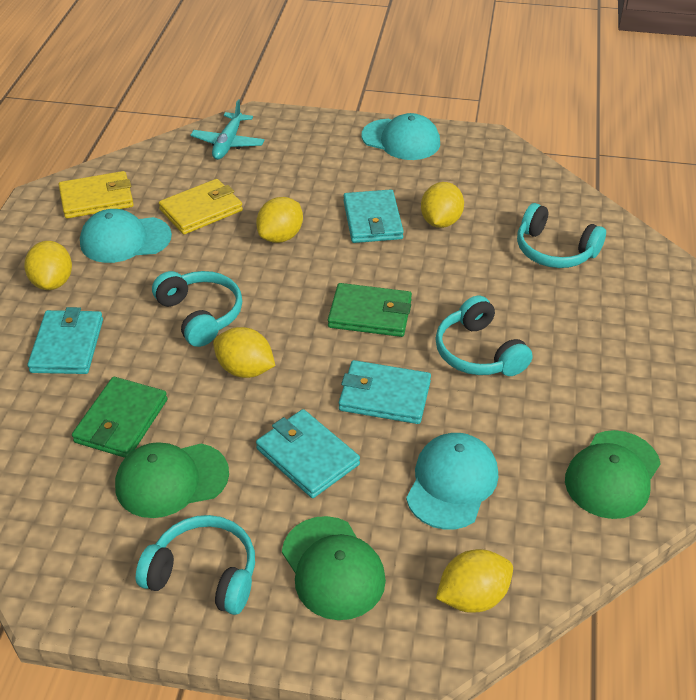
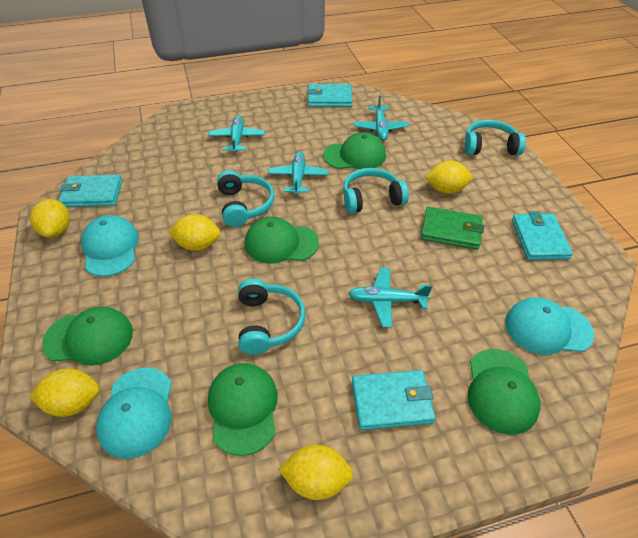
green cap: 3 -> 5
green wallet: 2 -> 1
turquoise plane: 1 -> 4
yellow wallet: 2 -> 0

